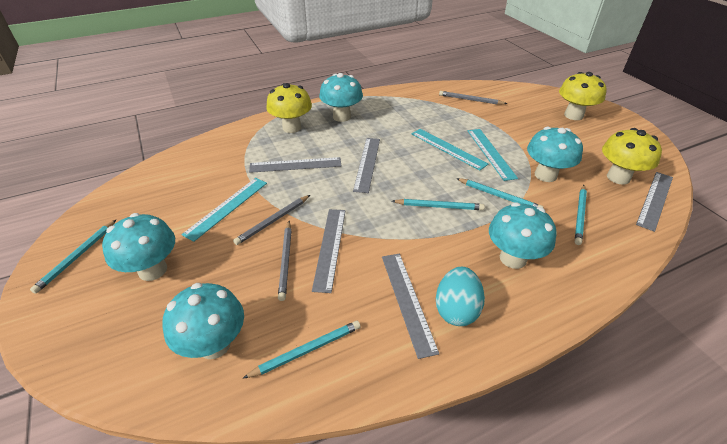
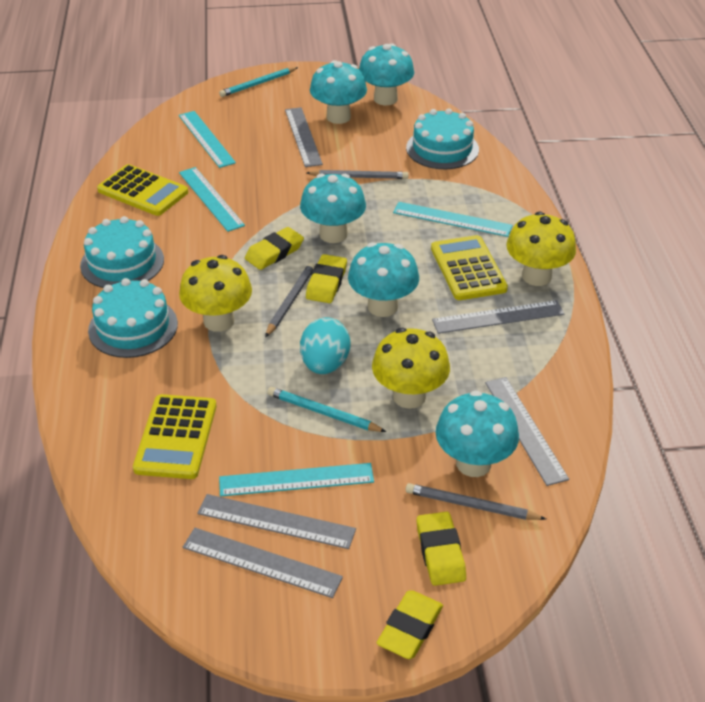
turquoise cake: 0 -> 3
turquoise pencil: 5 -> 2
turquoise ruler: 3 -> 4
yellow calculator: 0 -> 3
yellow eraser: 0 -> 4

